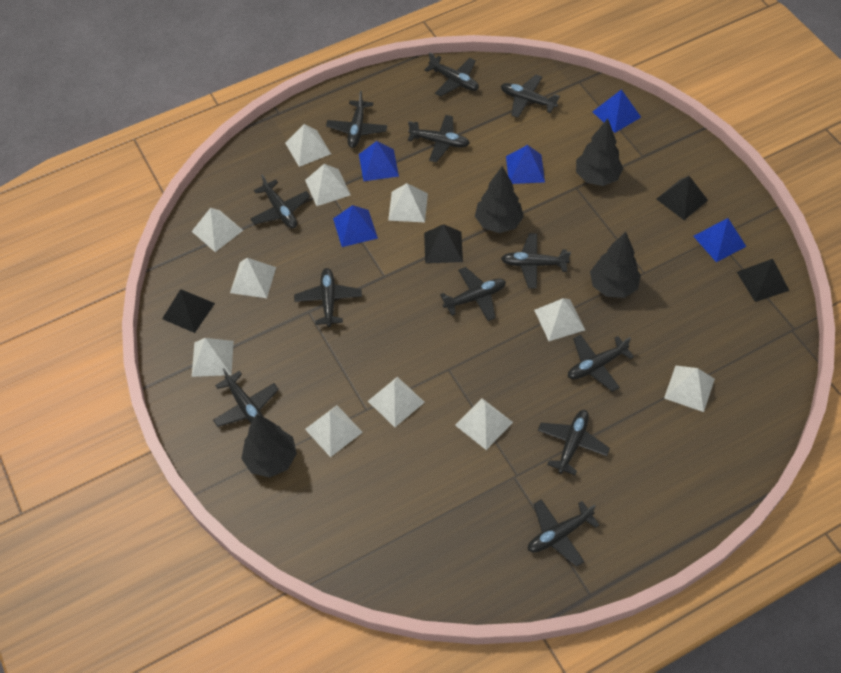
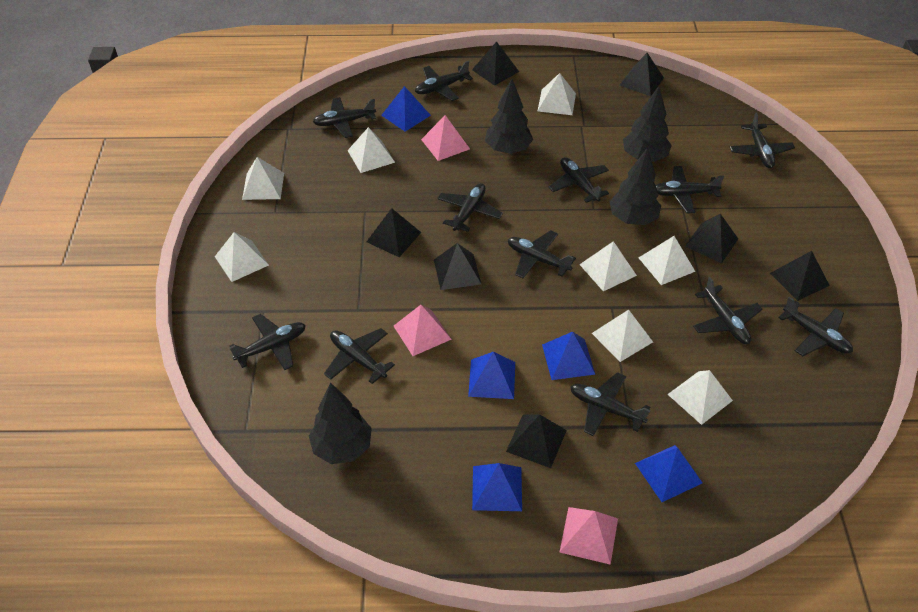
black pyramid: 4 -> 7
pink pyramid: 0 -> 3
white pyramid: 11 -> 8

